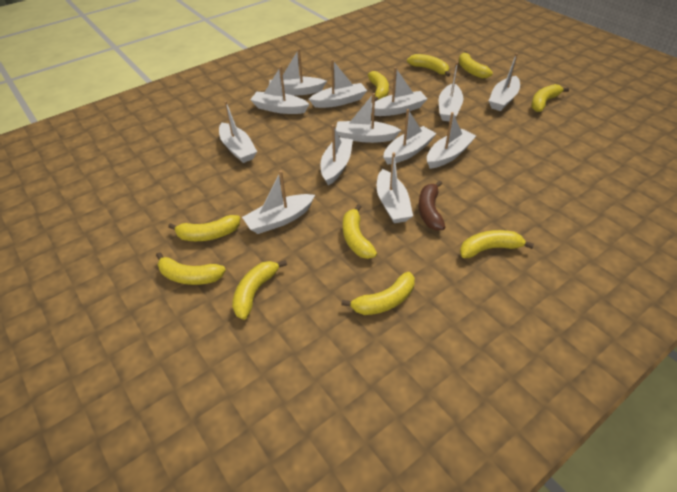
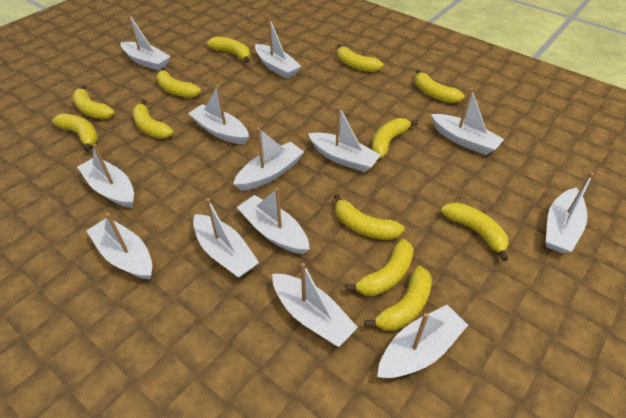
brown banana: 1 -> 0
yellow banana: 10 -> 12

